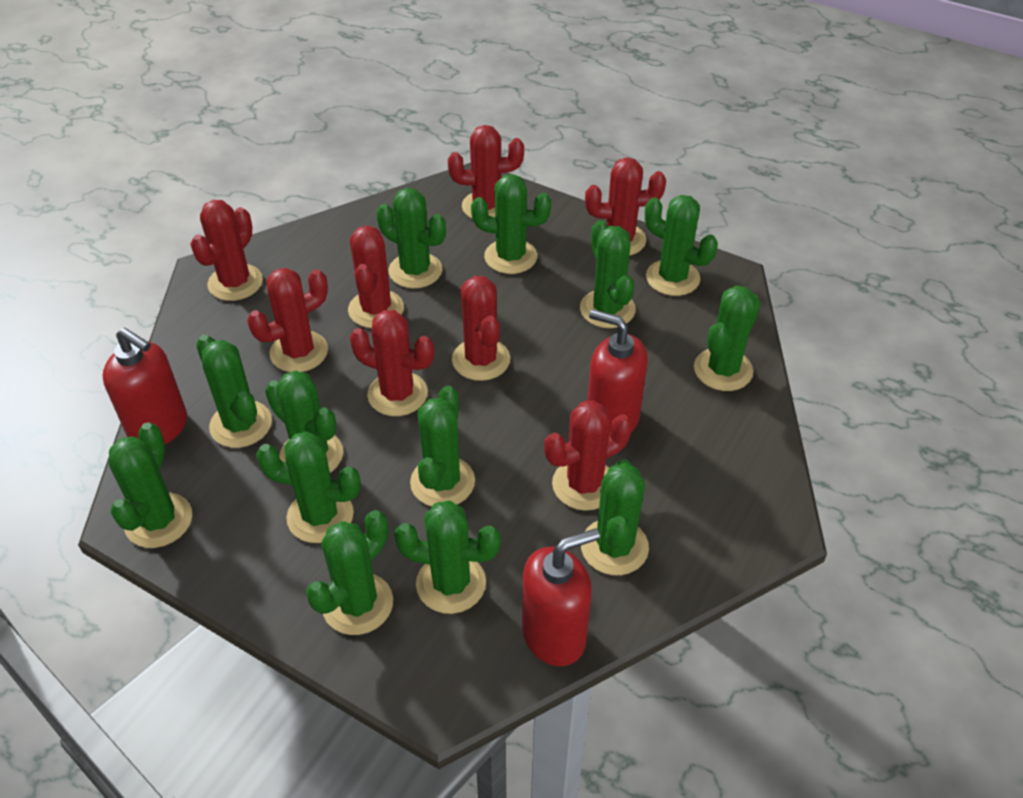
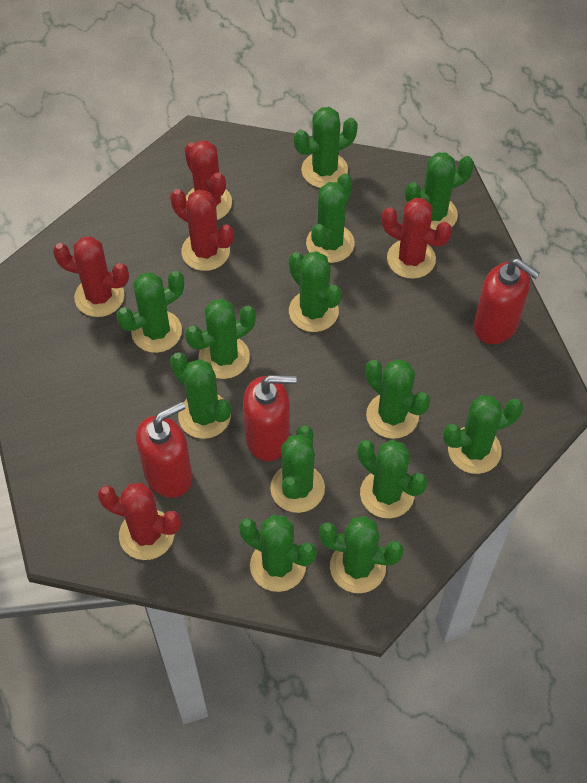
red cactus: 8 -> 5

